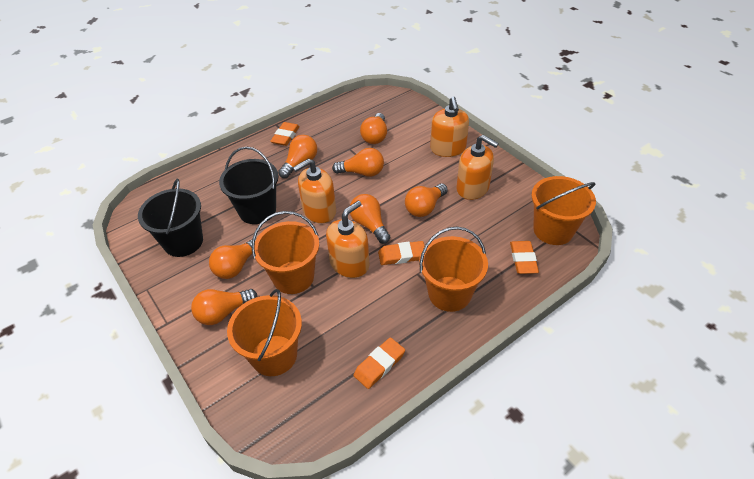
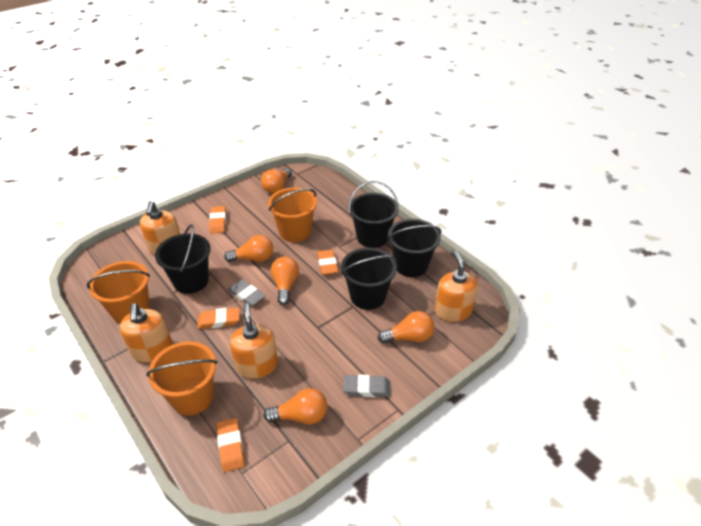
black bucket: 2 -> 4
grey eraser: 0 -> 2
orange bucket: 4 -> 3
orange light bulb: 7 -> 5

